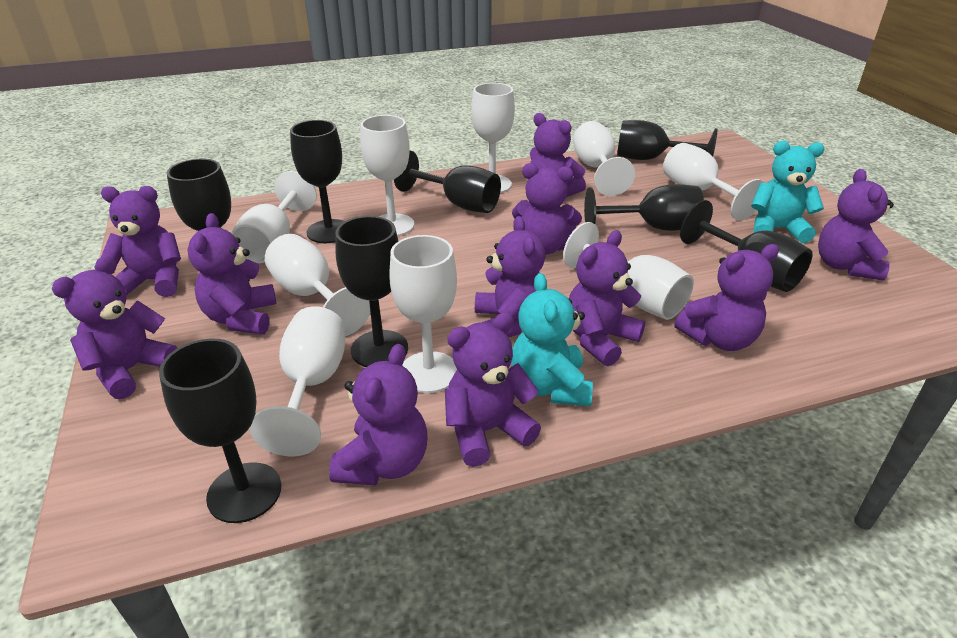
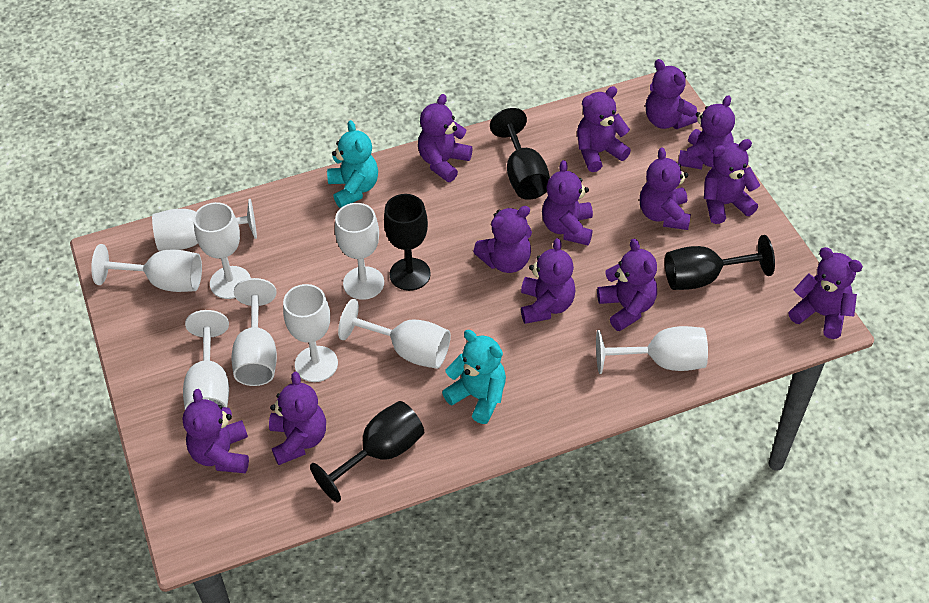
black goblet: 8 -> 4
purple teddy bear: 11 -> 13

